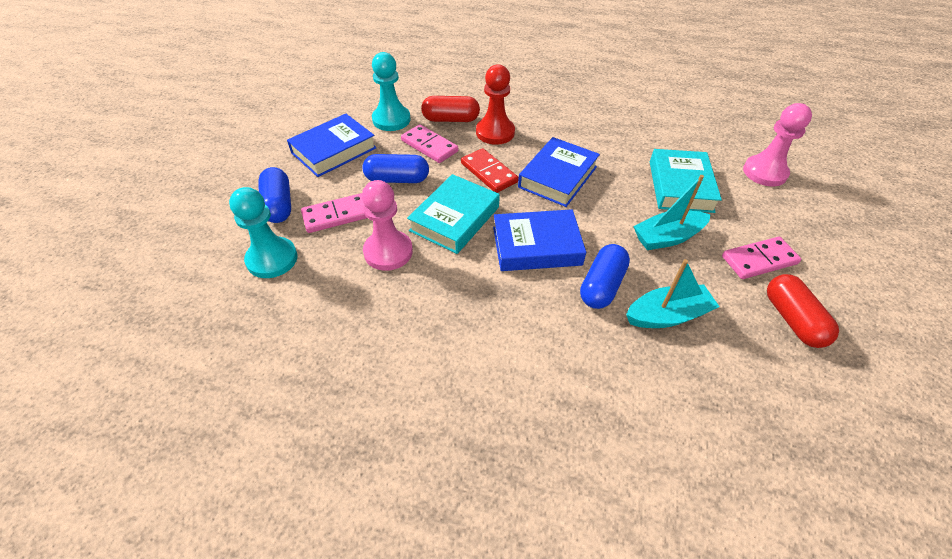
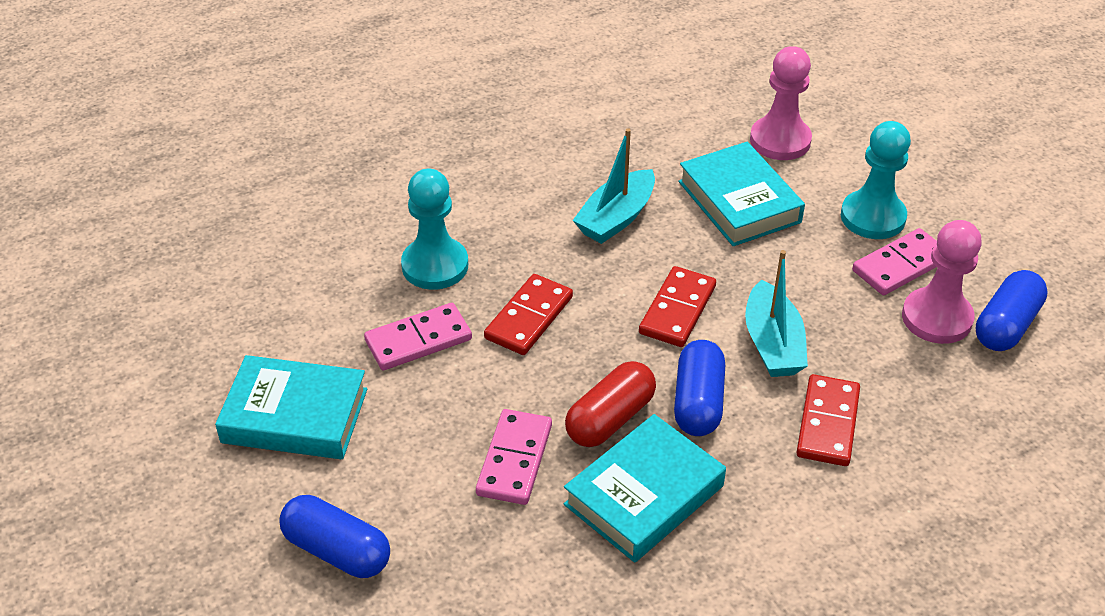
blue book: 3 -> 0
red capsule: 2 -> 1
red domino: 1 -> 3
red pawn: 1 -> 0
turquoise book: 2 -> 3

